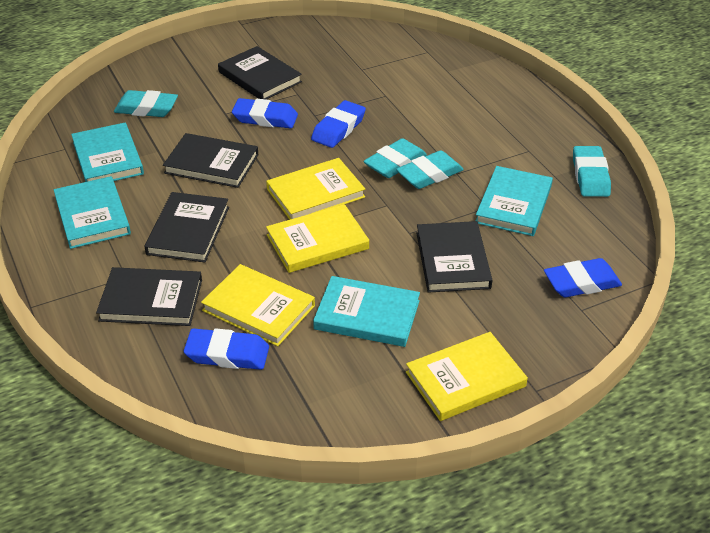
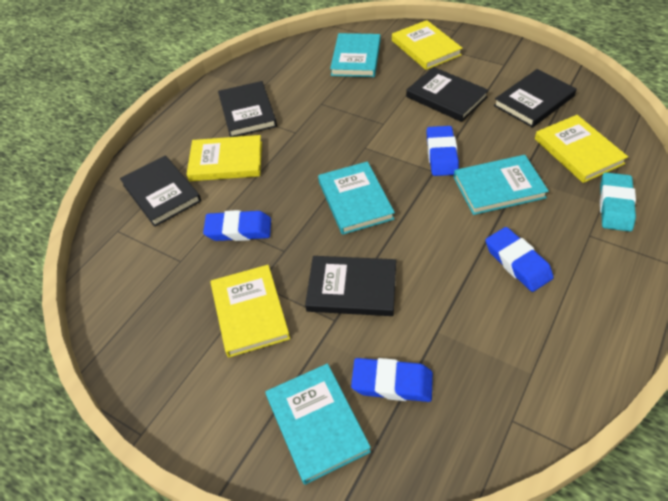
turquoise eraser: 4 -> 1

